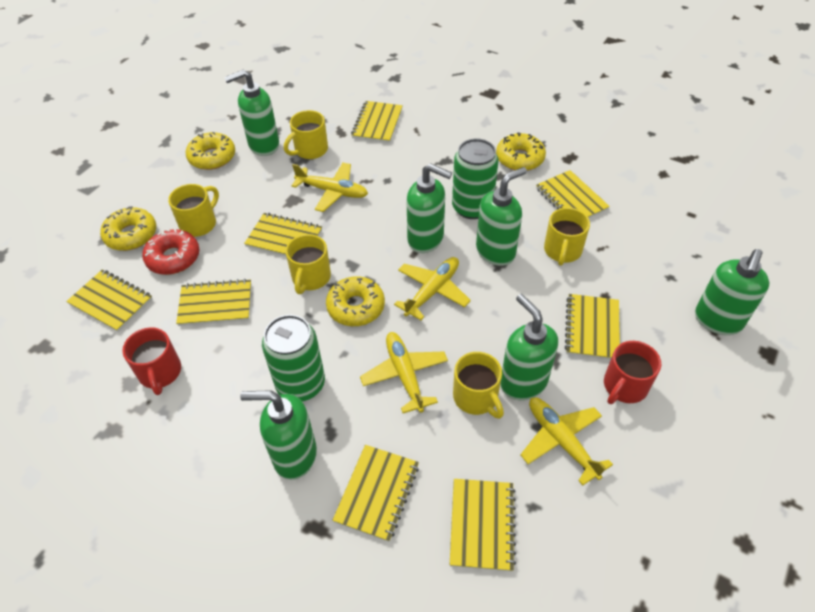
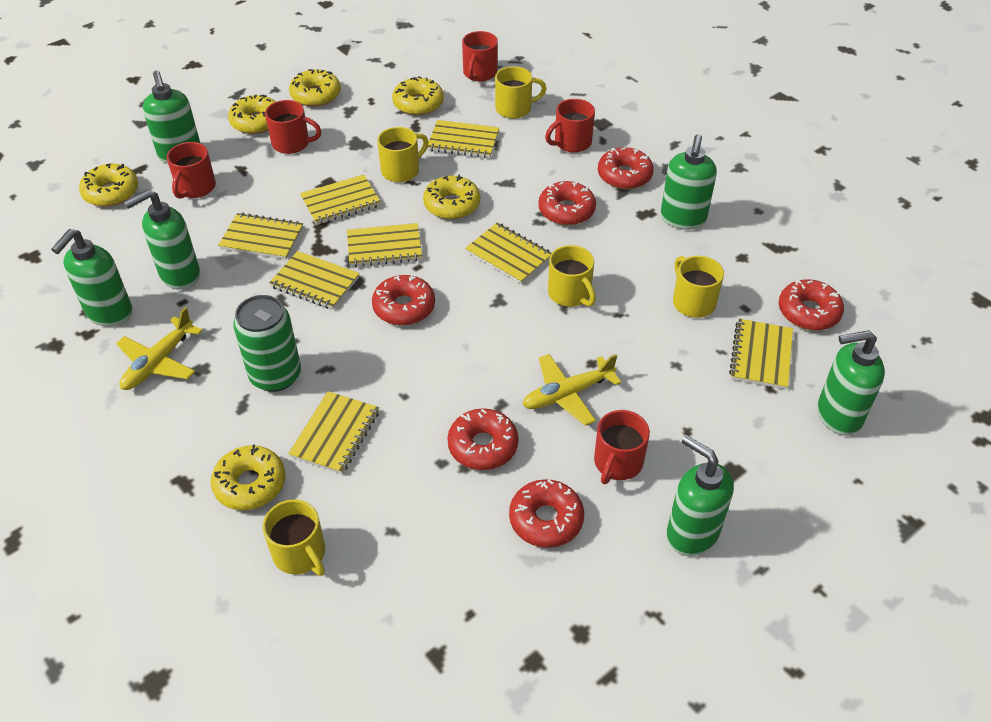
green can: 2 -> 1
red donut: 1 -> 6
red mug: 2 -> 5
yellow donut: 4 -> 6
yellow plane: 4 -> 2

